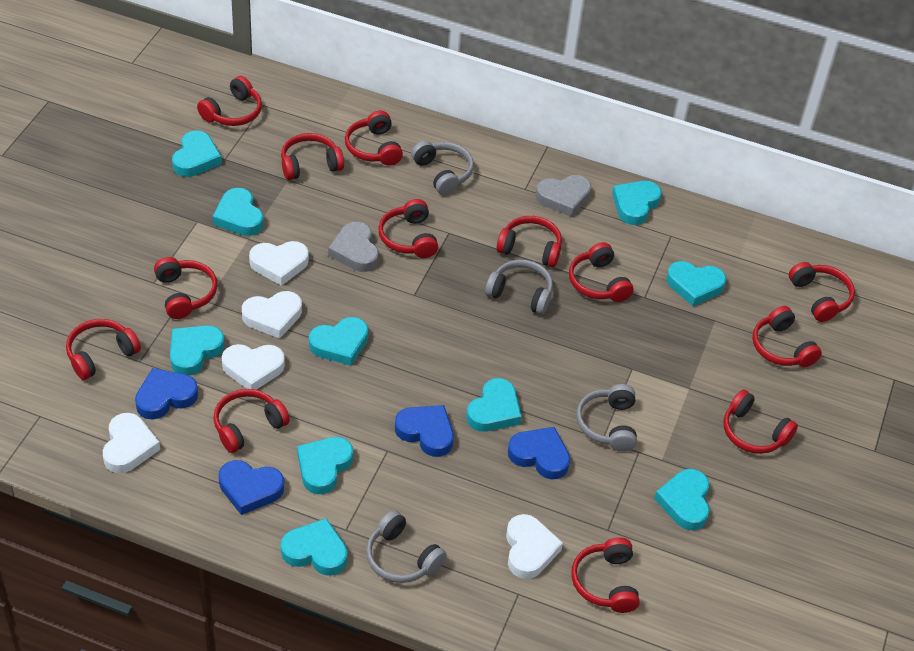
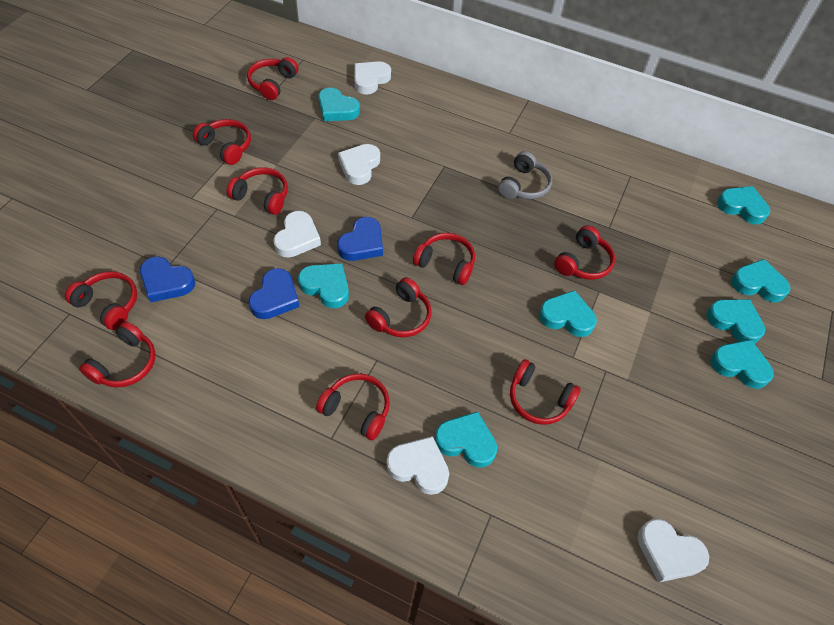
blue heart: 4 -> 3
grey headphones: 4 -> 1
grey heart: 2 -> 0
red headphones: 13 -> 10
turquoise heart: 10 -> 8

